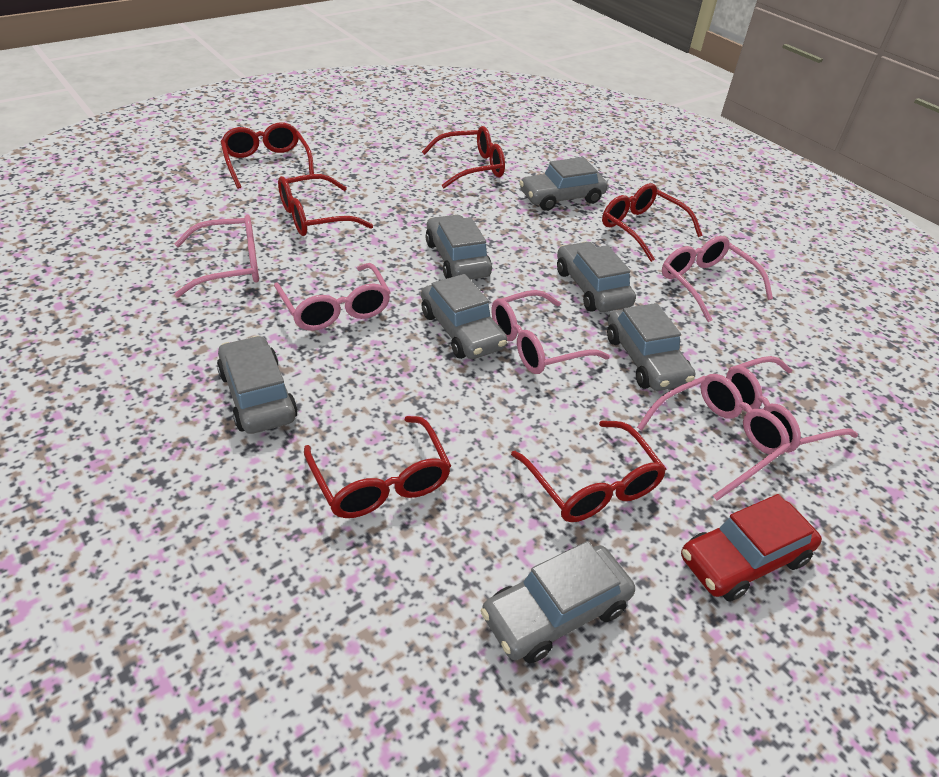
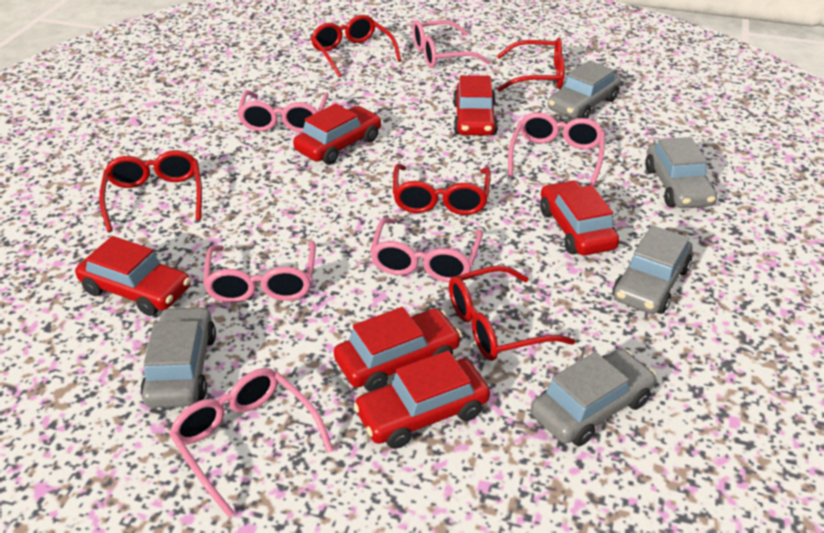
grey car: 7 -> 5
red car: 1 -> 6
red glasses: 6 -> 5

